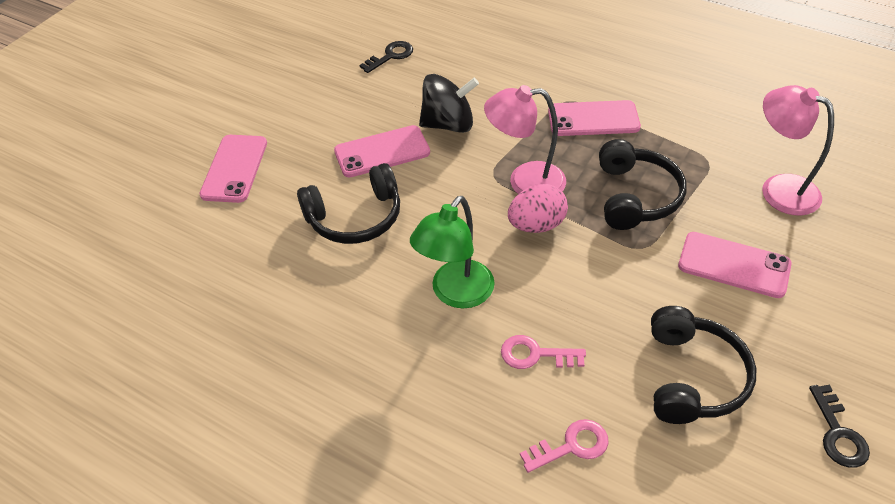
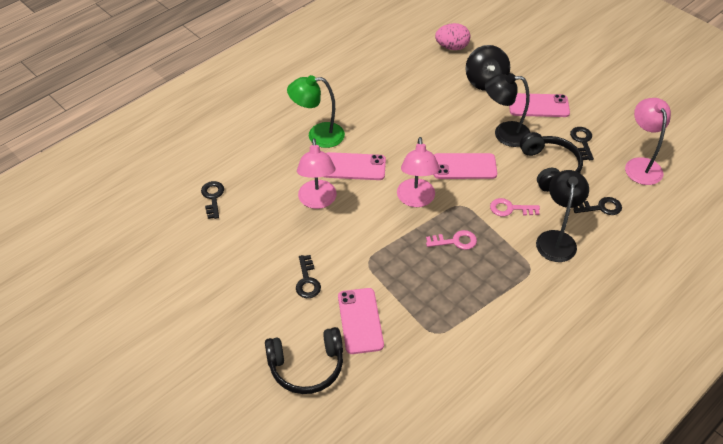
black headphones: 3 -> 2
black key: 2 -> 4
black lamp: 0 -> 2
pink lamp: 2 -> 3

